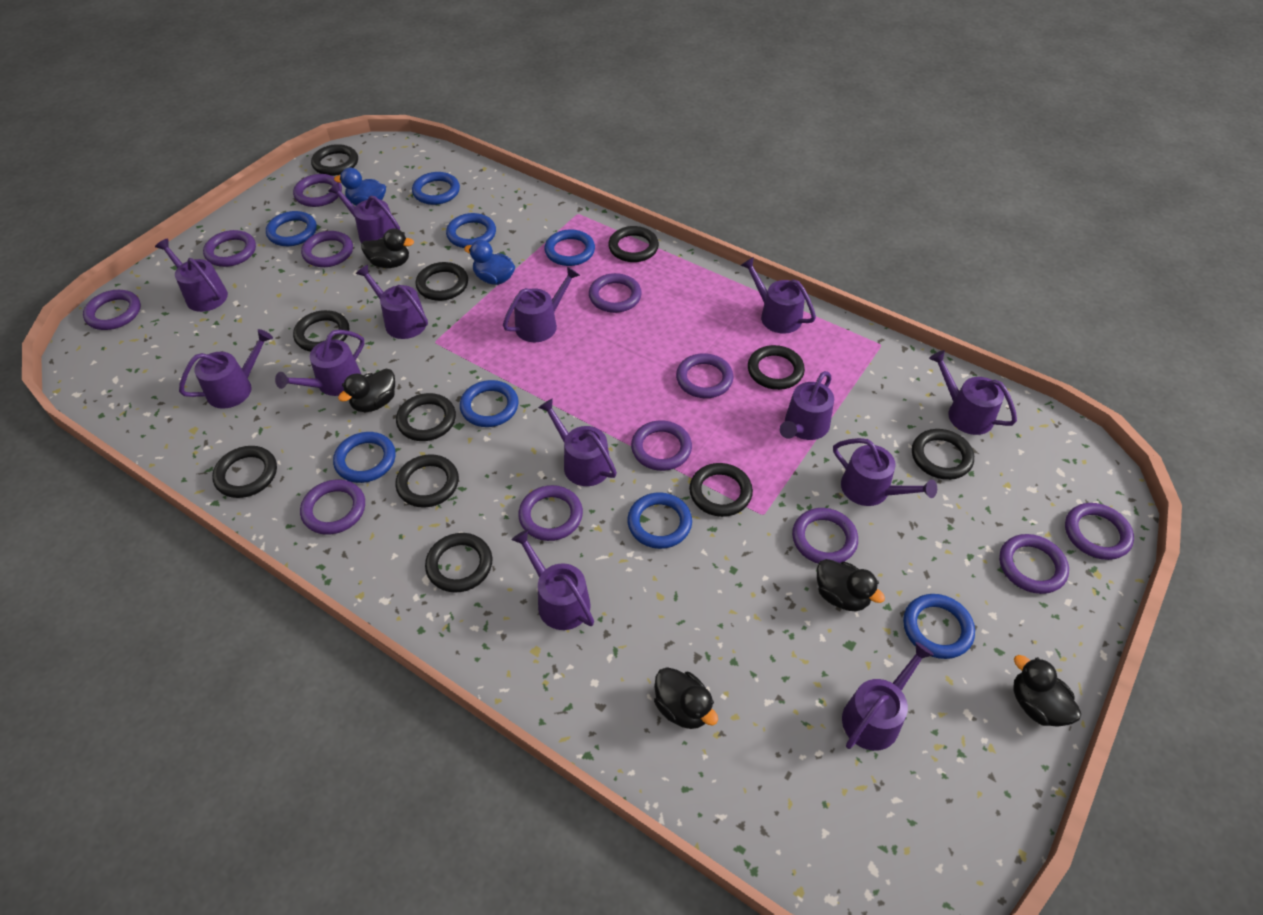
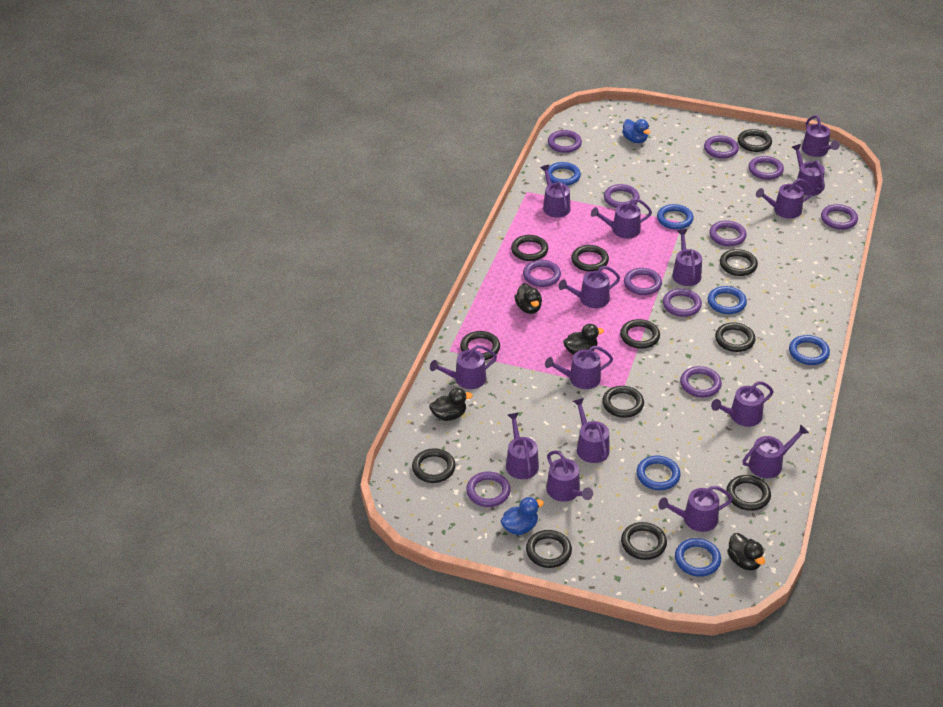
black duck: 5 -> 4
black ring: 11 -> 12
blue ring: 8 -> 6
purple ring: 12 -> 11
purple watering can: 13 -> 15

